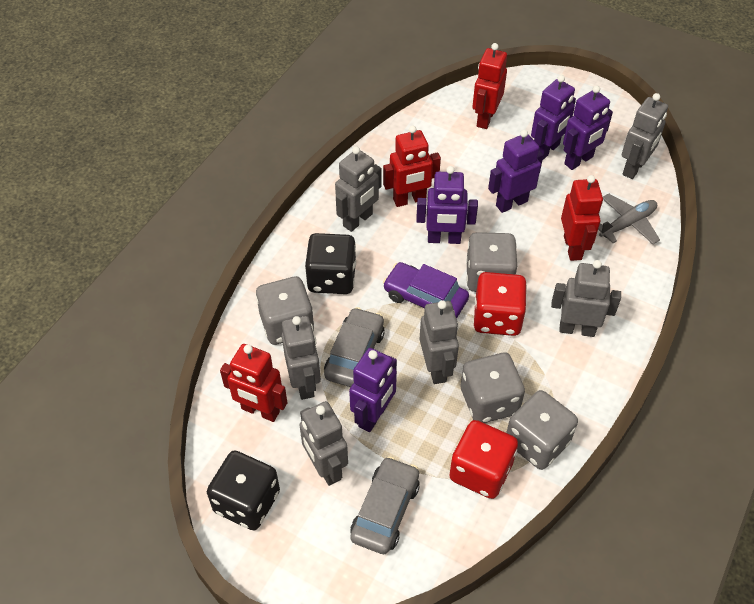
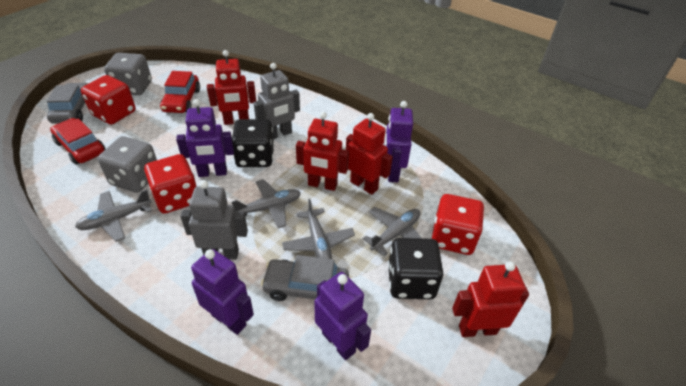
grey dice: 4 -> 2
grey plane: 1 -> 4
grey robot: 6 -> 2
purple car: 1 -> 0
purple robot: 5 -> 4
red car: 0 -> 2
red dice: 2 -> 3

